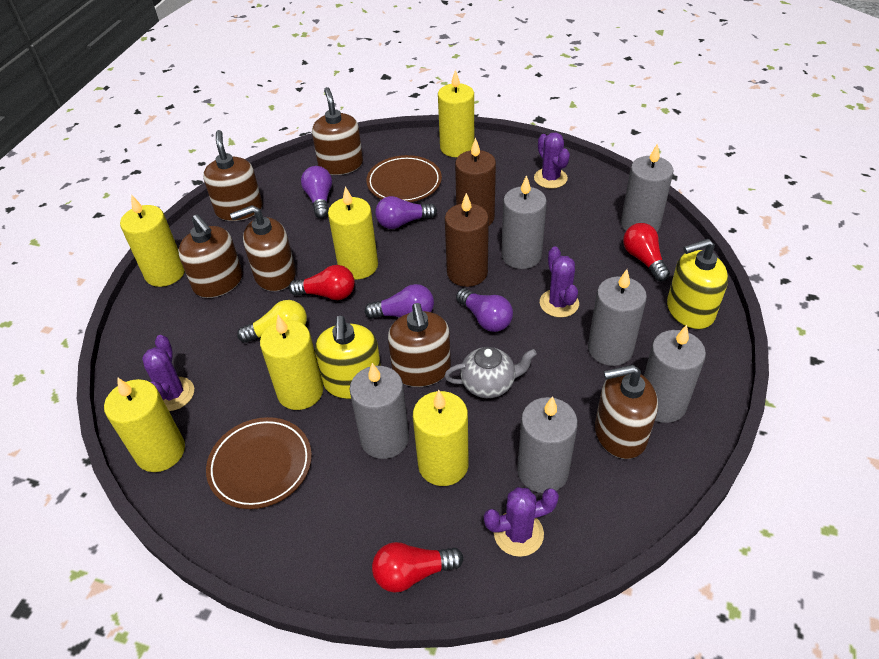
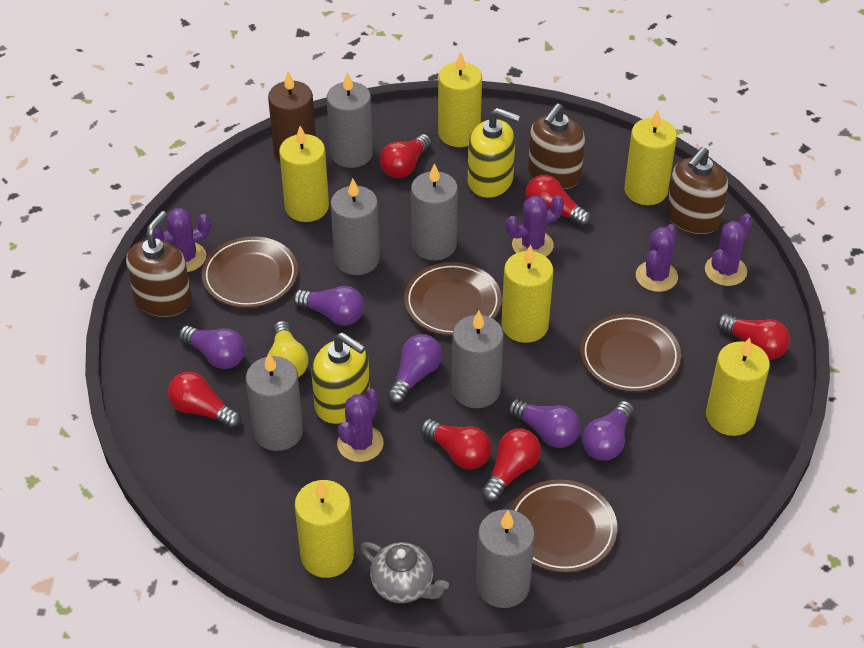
brown candle: 2 -> 1
brown plate: 2 -> 4
brown soap dispenser: 6 -> 3
purple cactus: 4 -> 5
purple light bulb: 4 -> 5
red light bulb: 3 -> 6

